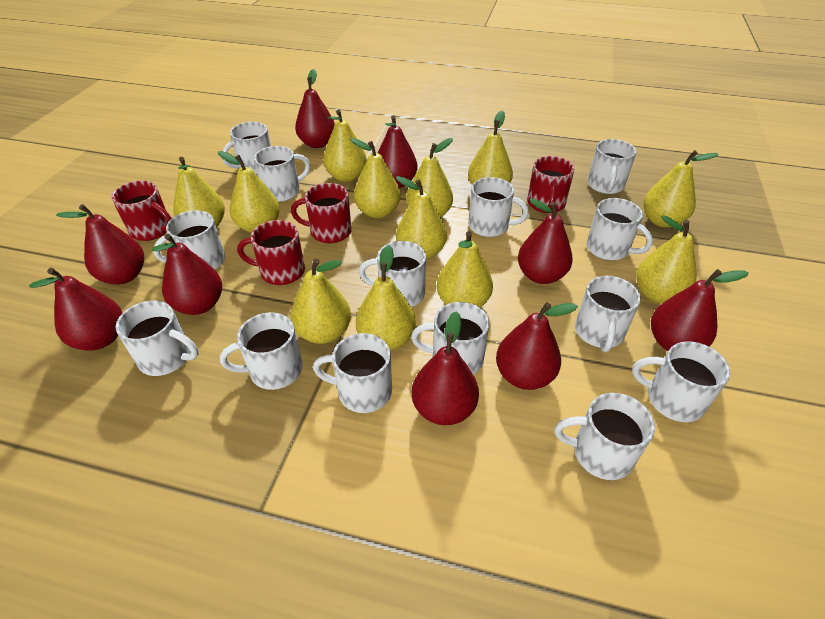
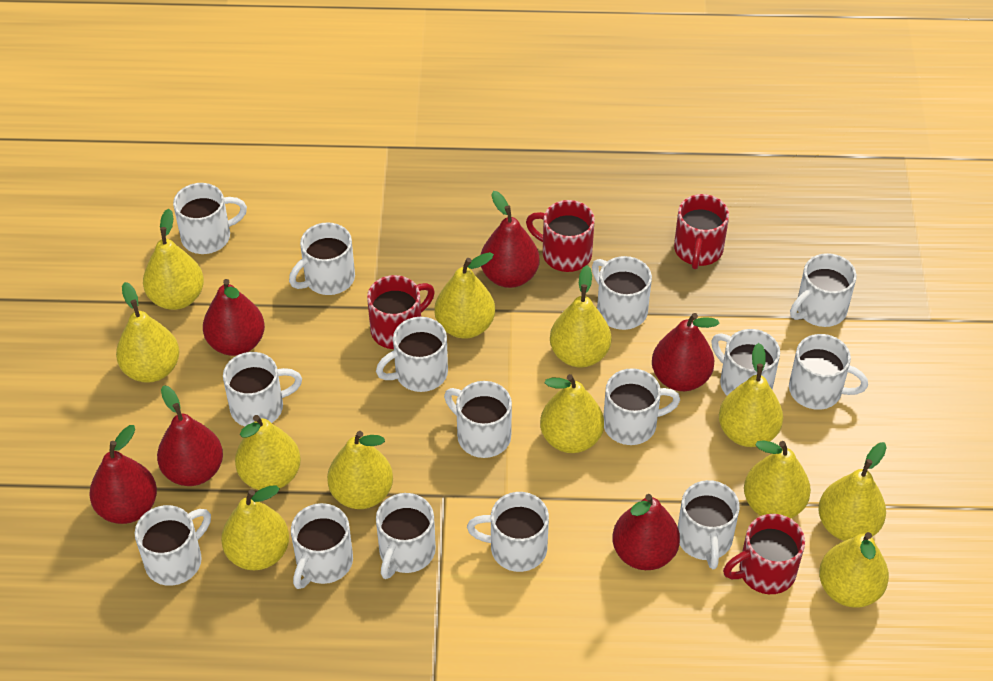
red pear: 9 -> 6
white mug: 14 -> 15

